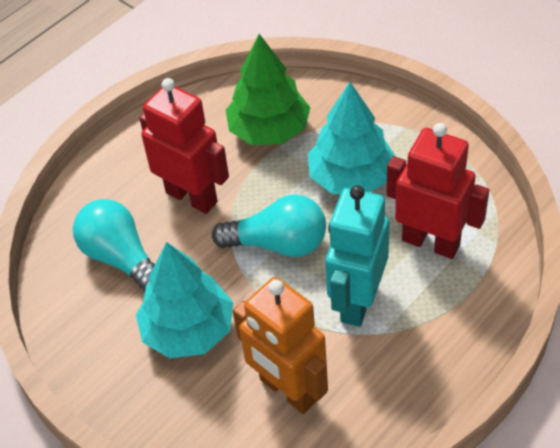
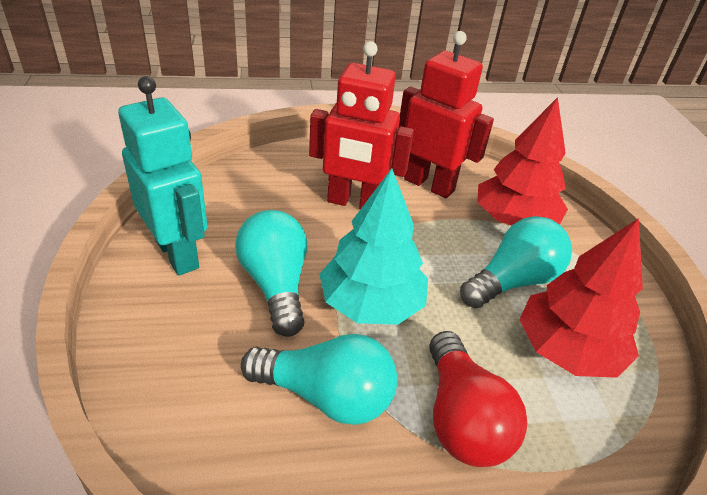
green tree: 1 -> 0
orange robot: 1 -> 0
red light bulb: 0 -> 1
red tree: 0 -> 2
turquoise light bulb: 2 -> 3
turquoise tree: 2 -> 1

